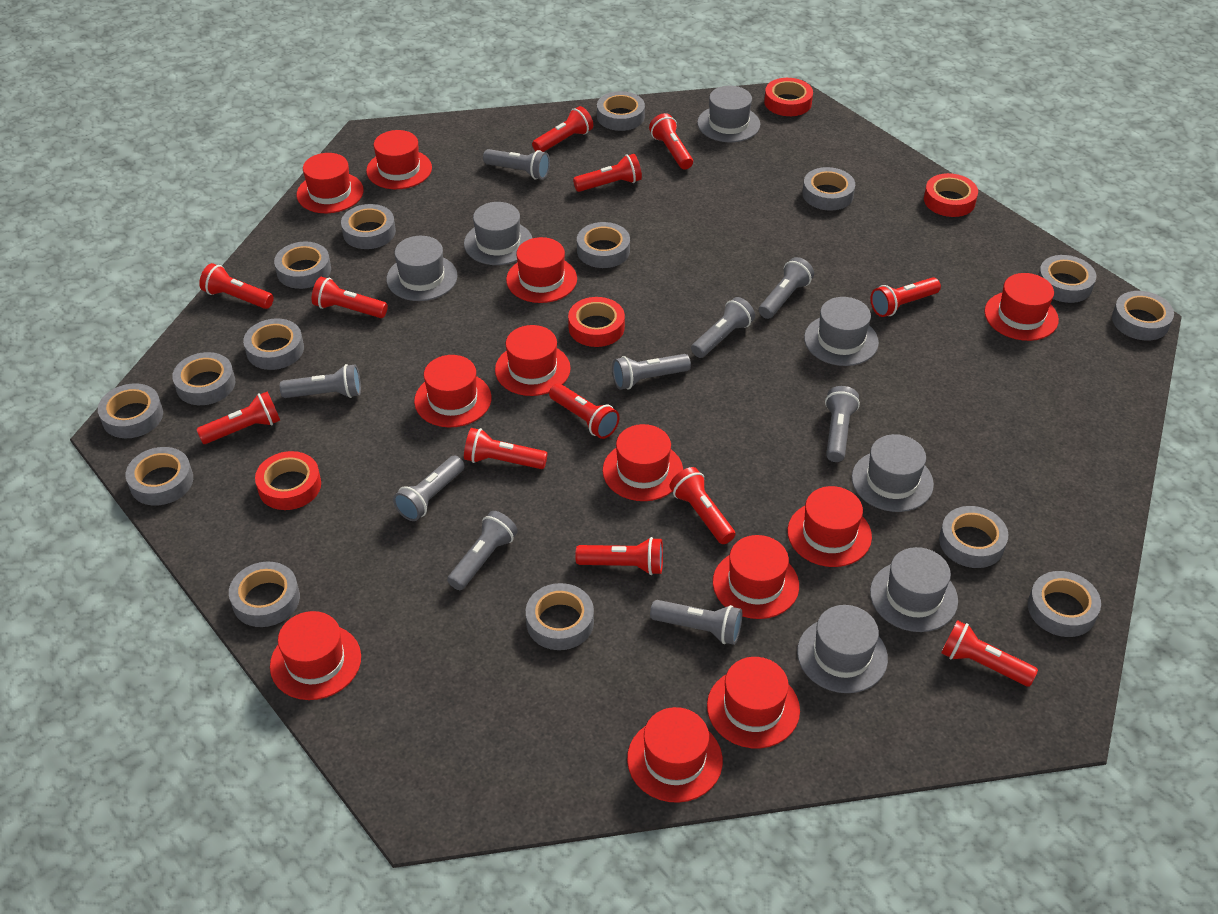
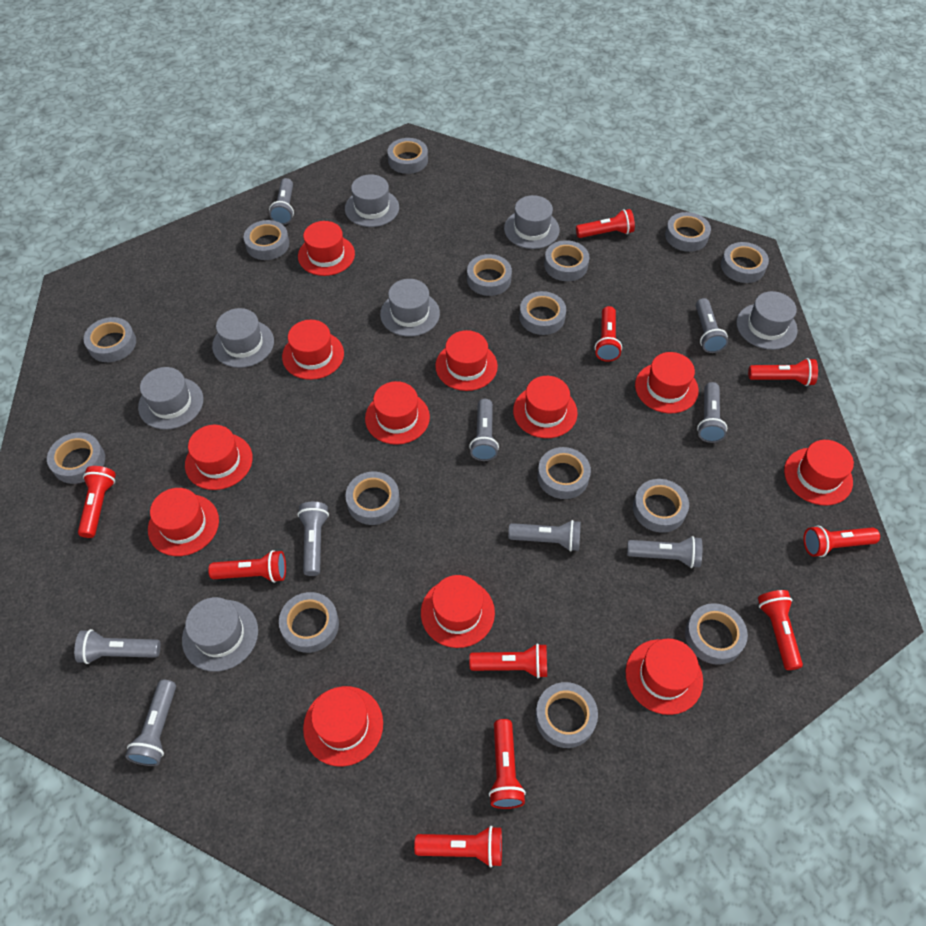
red flashlight: 12 -> 10
red tape: 4 -> 0

